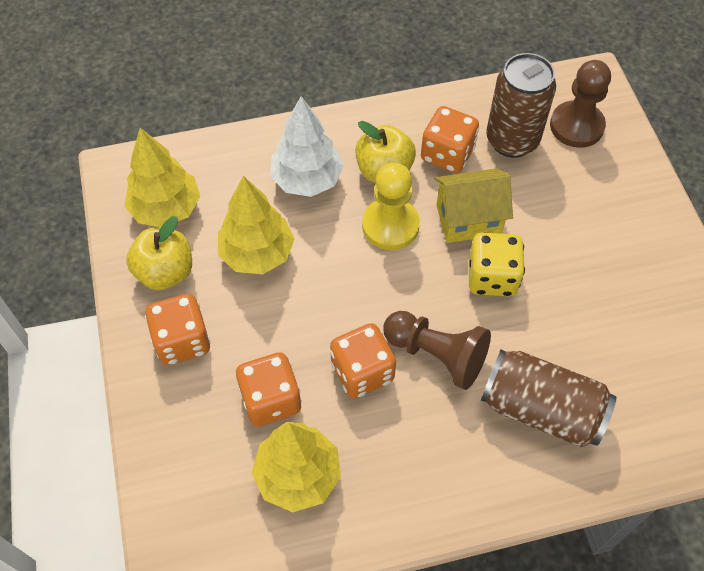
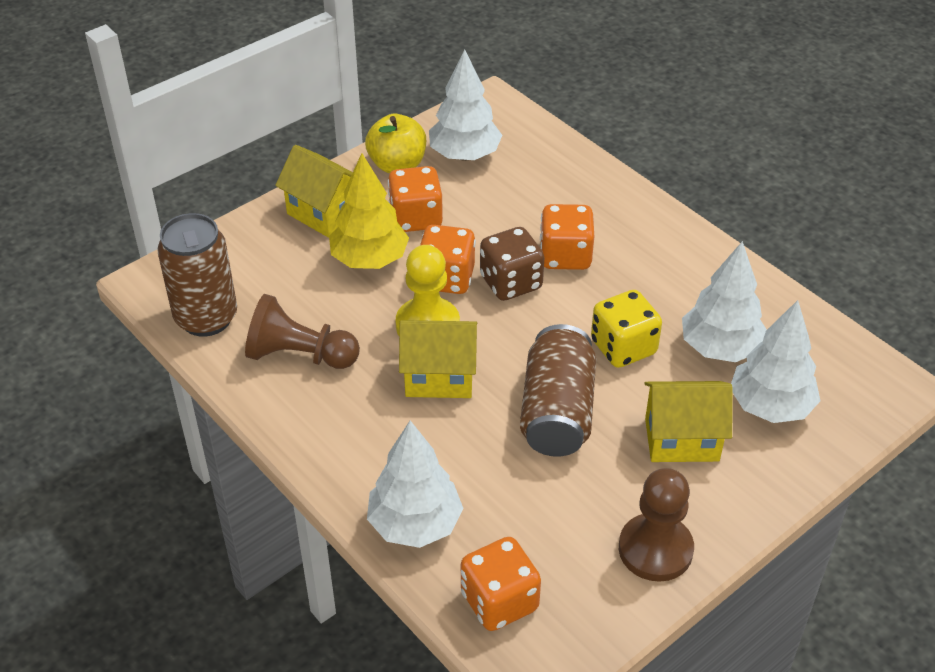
brown dice: 0 -> 1
white tree: 1 -> 4
yellow apple: 2 -> 1
yellow house: 1 -> 3
yellow tree: 3 -> 1

